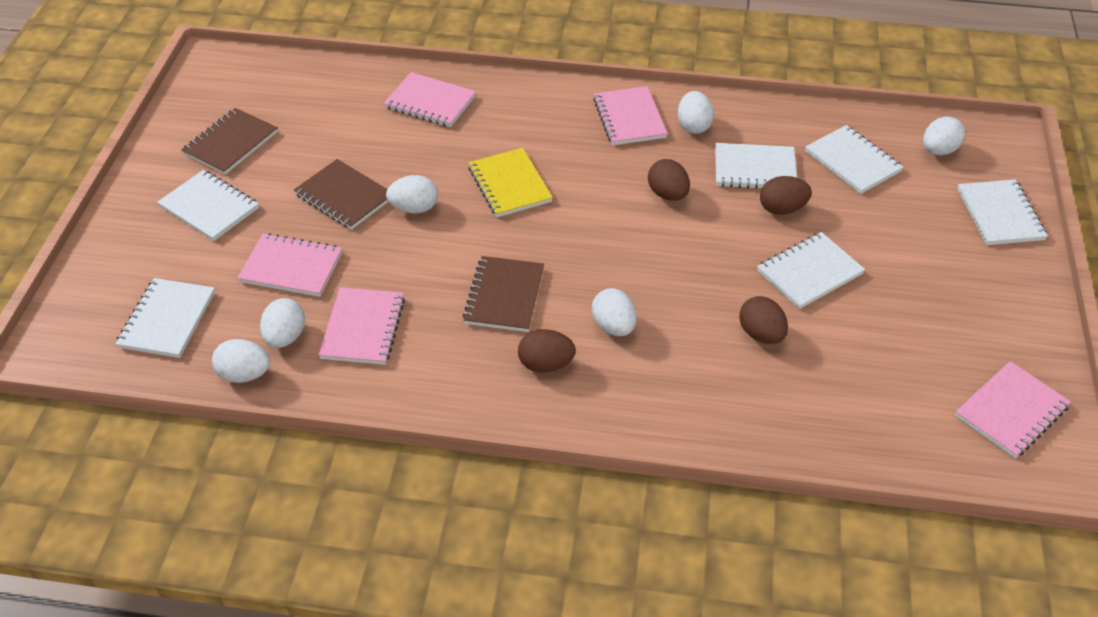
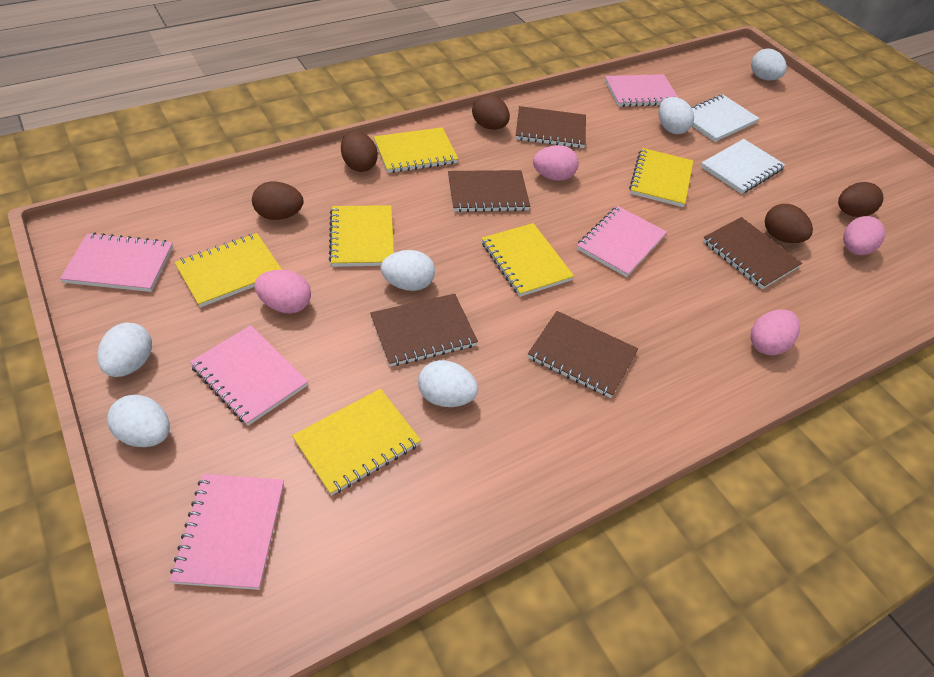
brown egg: 4 -> 5
brown notebook: 3 -> 5
pink egg: 0 -> 4
white notebook: 6 -> 2
yellow notebook: 1 -> 6

